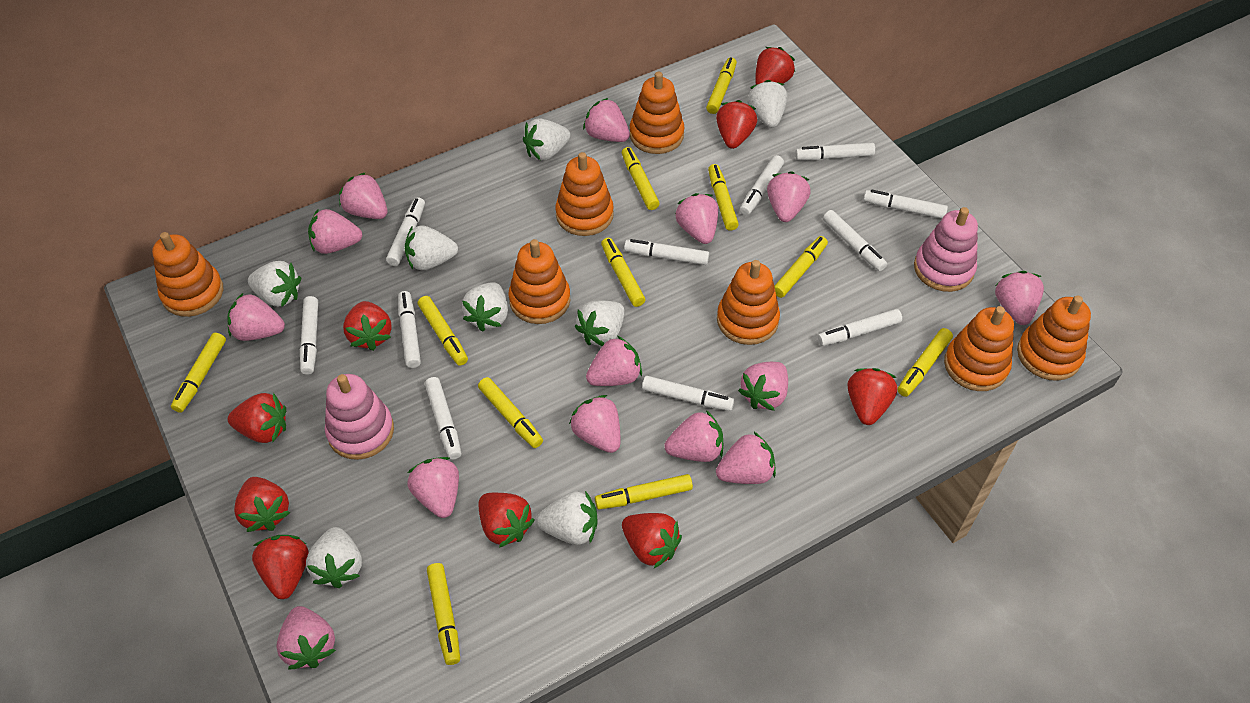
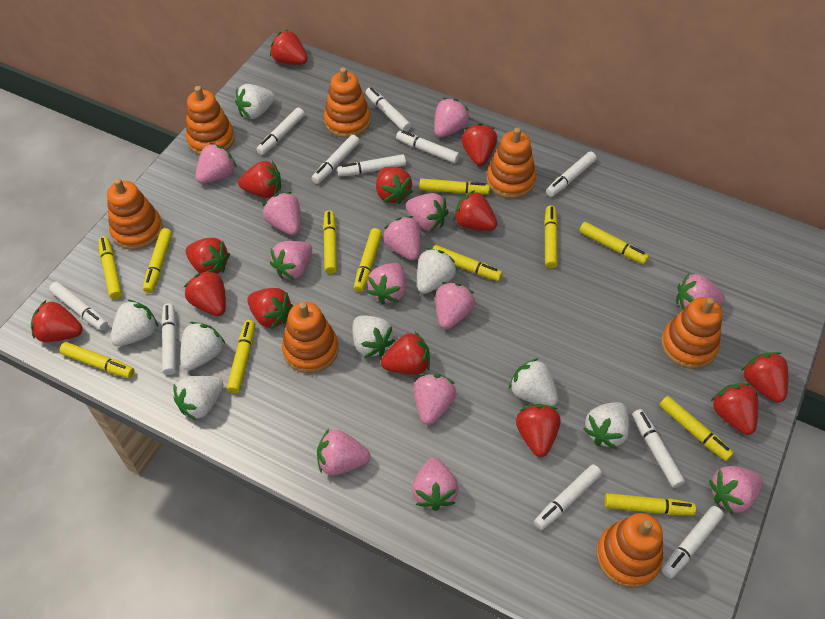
pink stacking toy: 2 -> 0
pink strawberry: 14 -> 13
red strawberry: 9 -> 13
yellow marker: 11 -> 12

